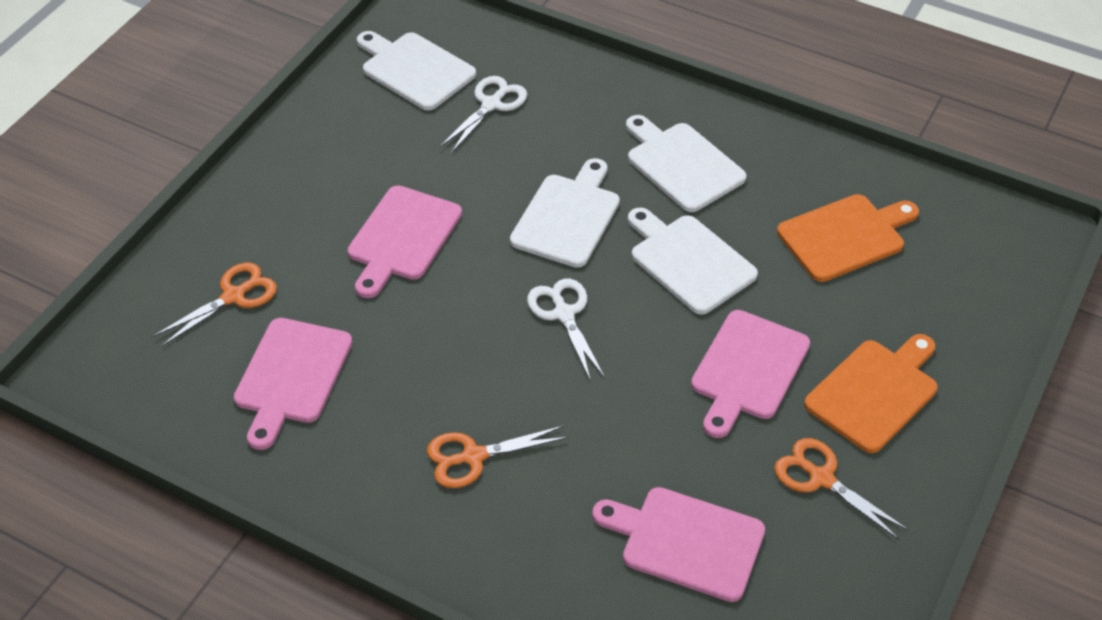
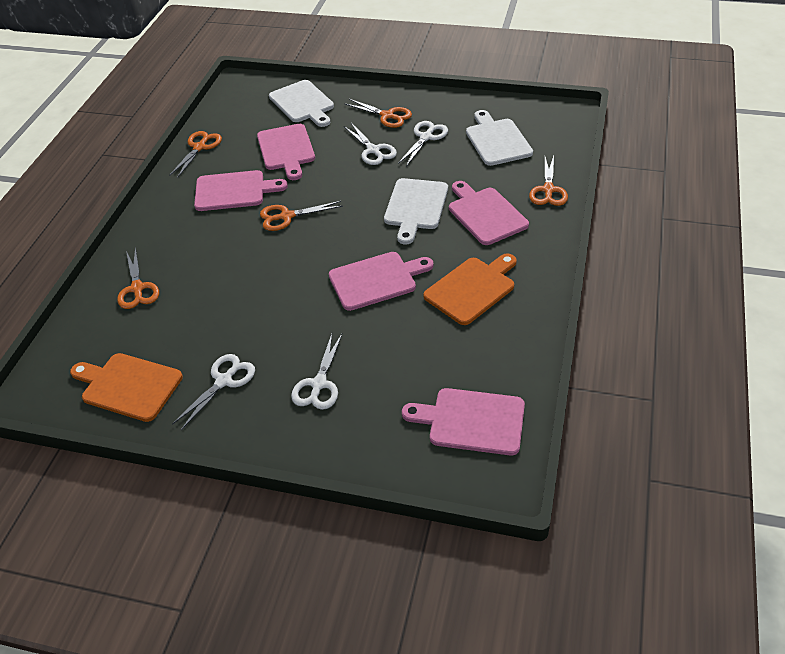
orange scissors: 3 -> 5
pink cutting board: 4 -> 5
white cutting board: 4 -> 3
white scissors: 2 -> 4

